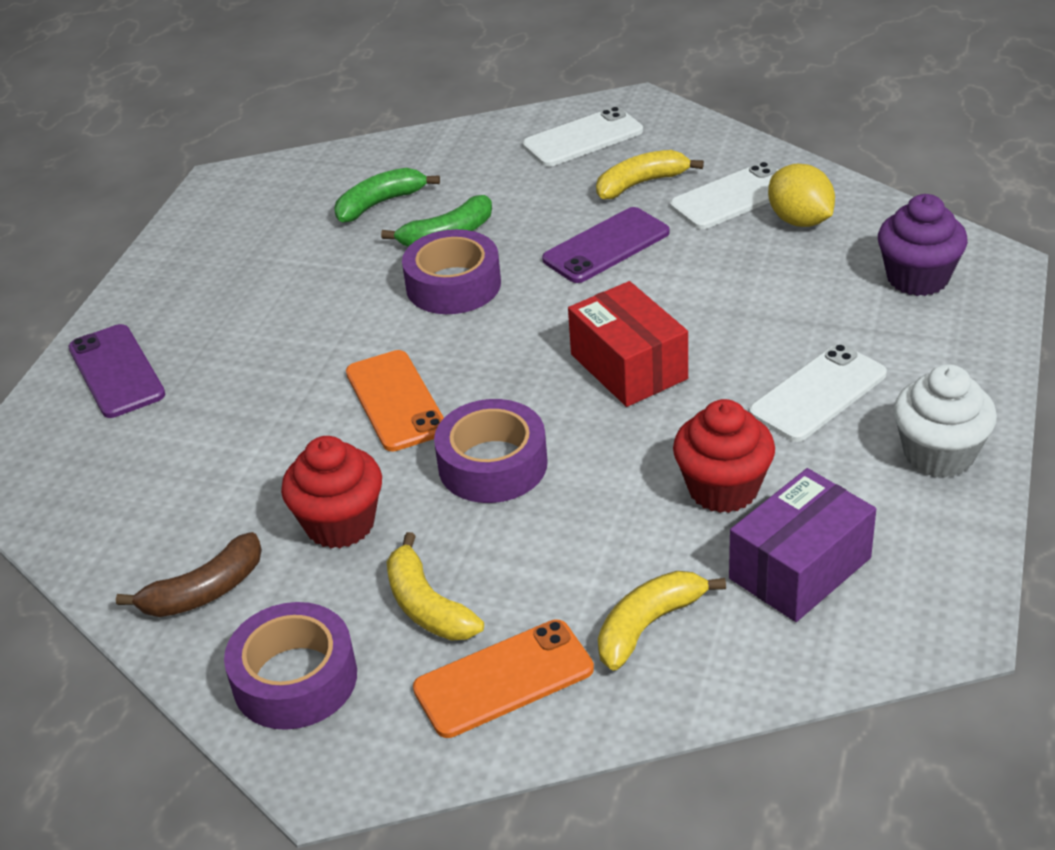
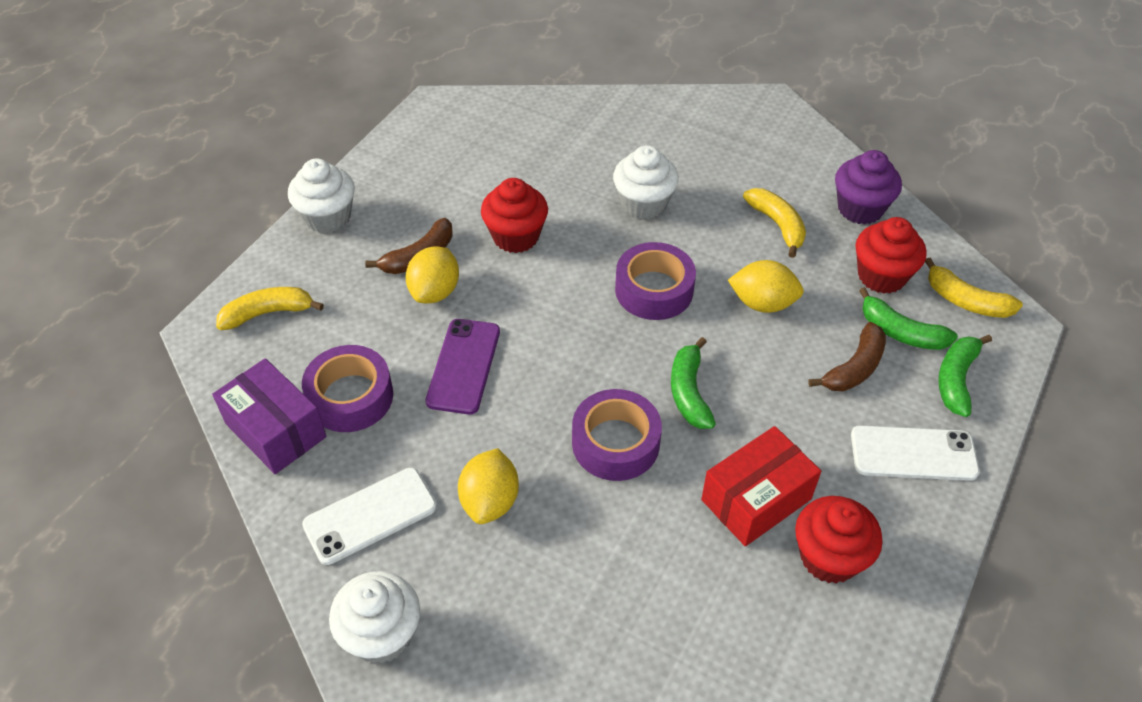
brown banana: 1 -> 2
green banana: 2 -> 3
orange phone: 2 -> 0
purple phone: 2 -> 1
red cupcake: 2 -> 3
white cupcake: 1 -> 3
white phone: 3 -> 2
yellow lemon: 1 -> 3

